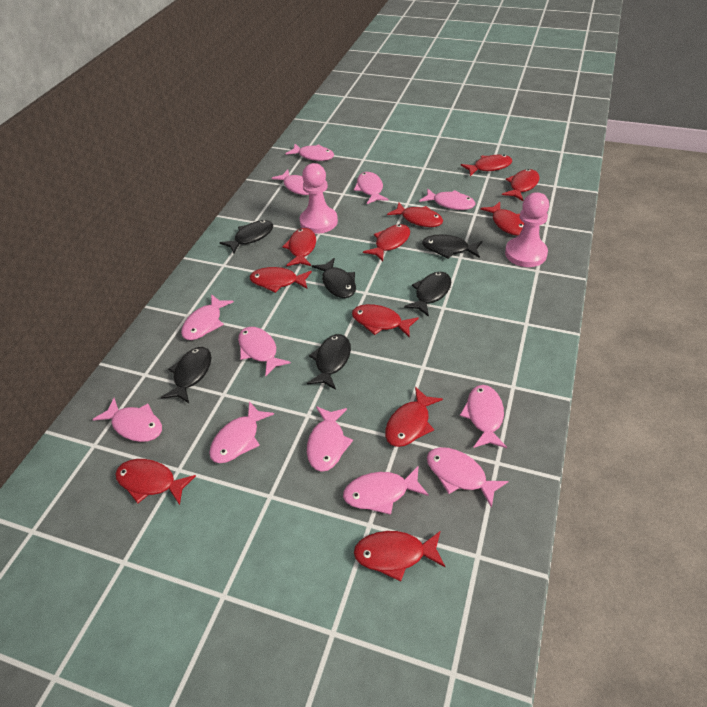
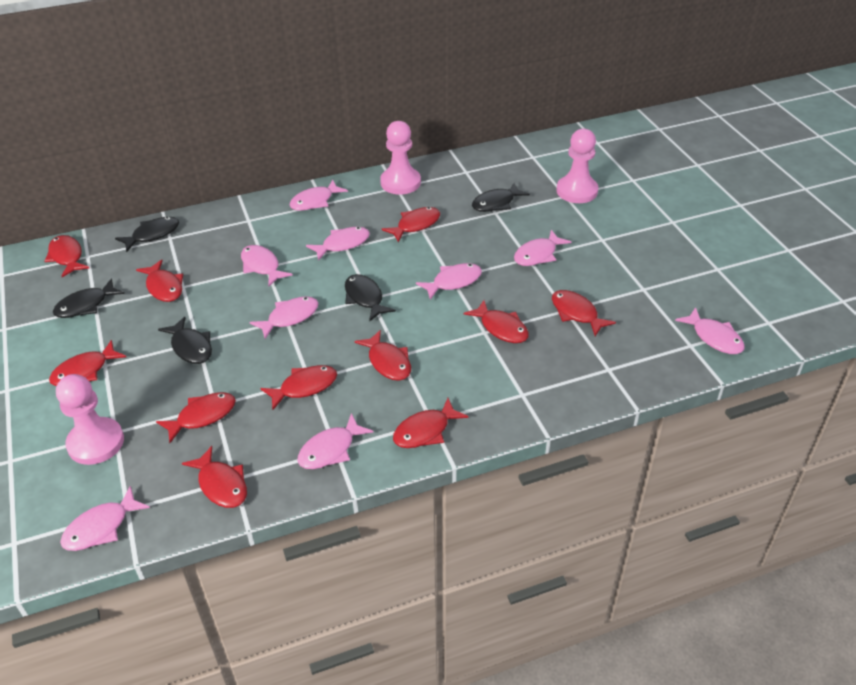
black fish: 6 -> 5
pink fish: 12 -> 9
pink pawn: 2 -> 3

